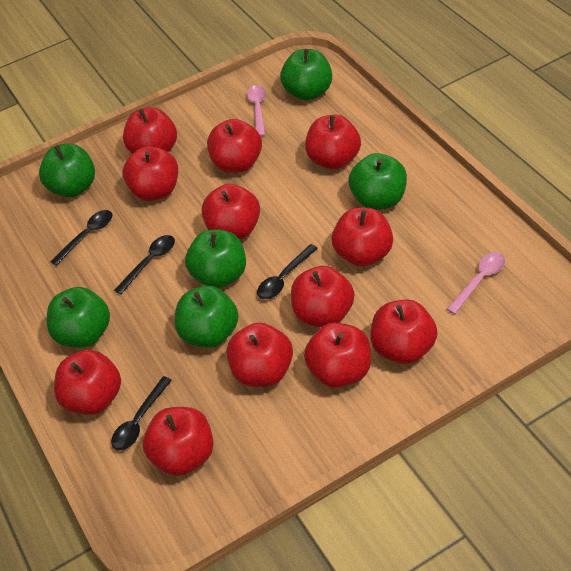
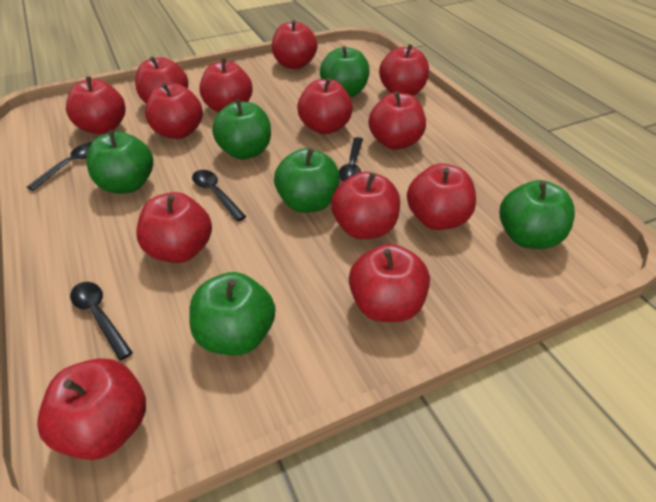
pink spoon: 2 -> 0
red apple: 12 -> 13

